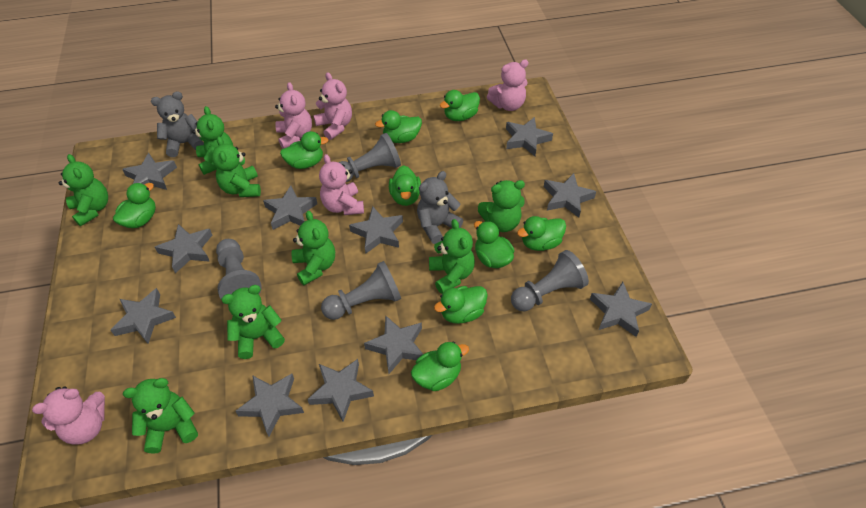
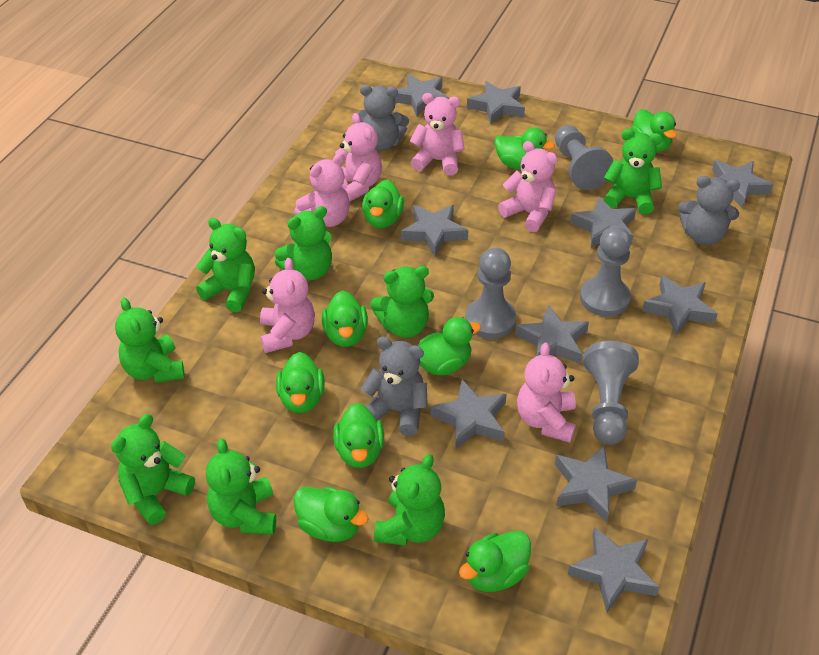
grey star: 11 -> 10
grey teddy bear: 2 -> 3
pink teddy bear: 5 -> 6

